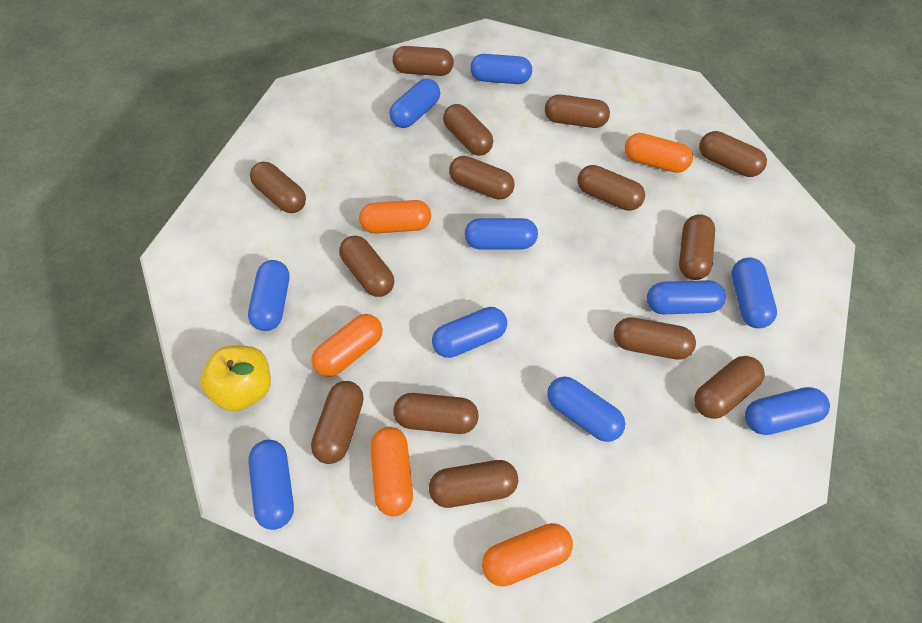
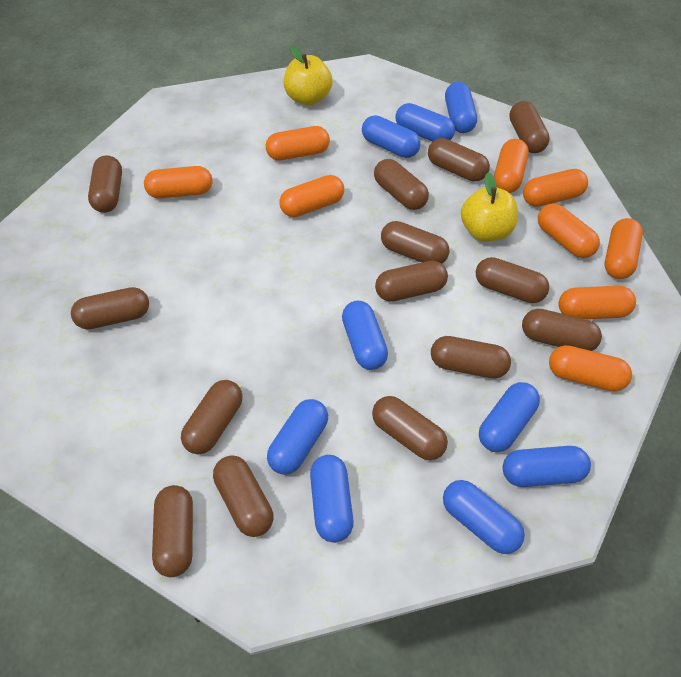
blue capsule: 10 -> 9
orange capsule: 5 -> 9
yellow apple: 1 -> 2

